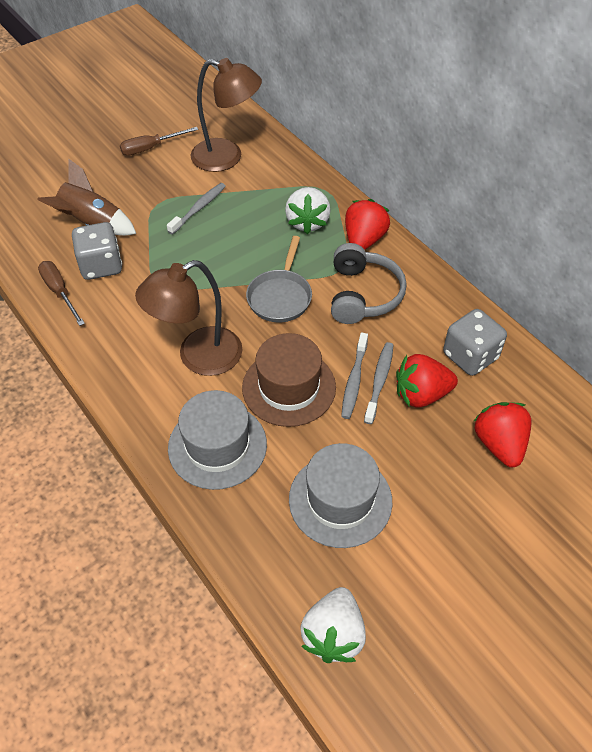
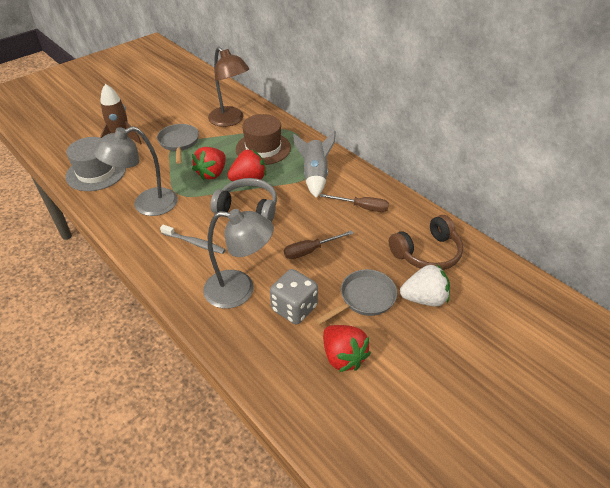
brown headphones: 0 -> 1
brown lamp: 2 -> 1
grey dice: 2 -> 1
grey hat: 2 -> 1
grey lamp: 0 -> 2
grey pan: 1 -> 2
grey rocket: 0 -> 1
grey toothbrush: 3 -> 1
white strawberry: 2 -> 1

